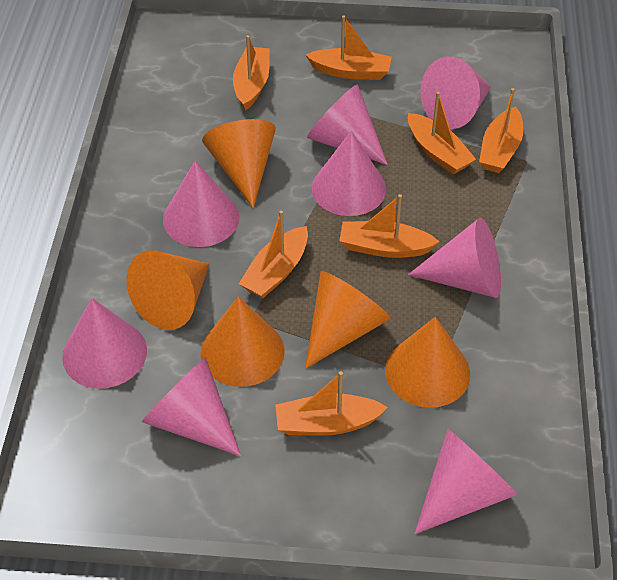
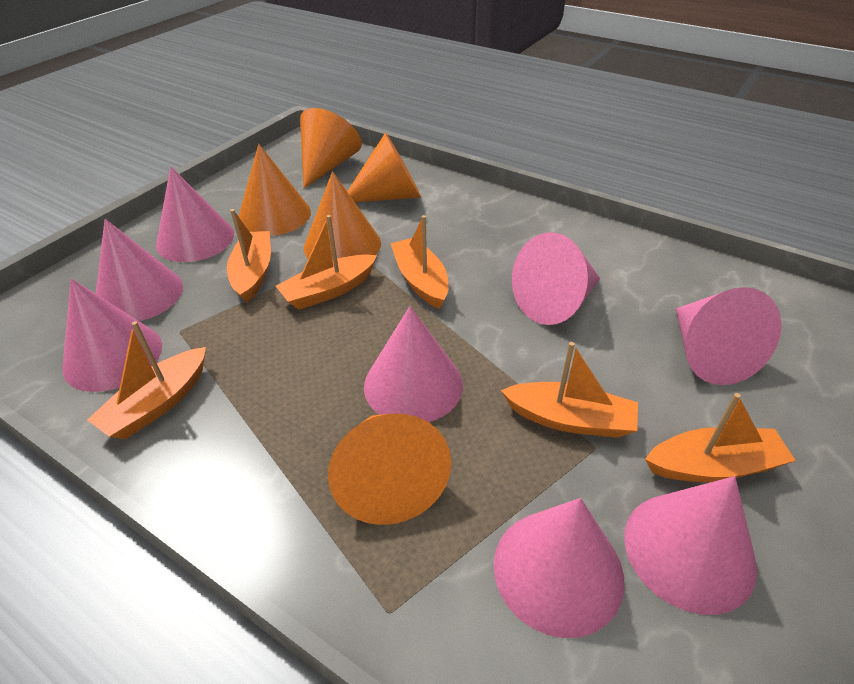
orange boat: 7 -> 6

